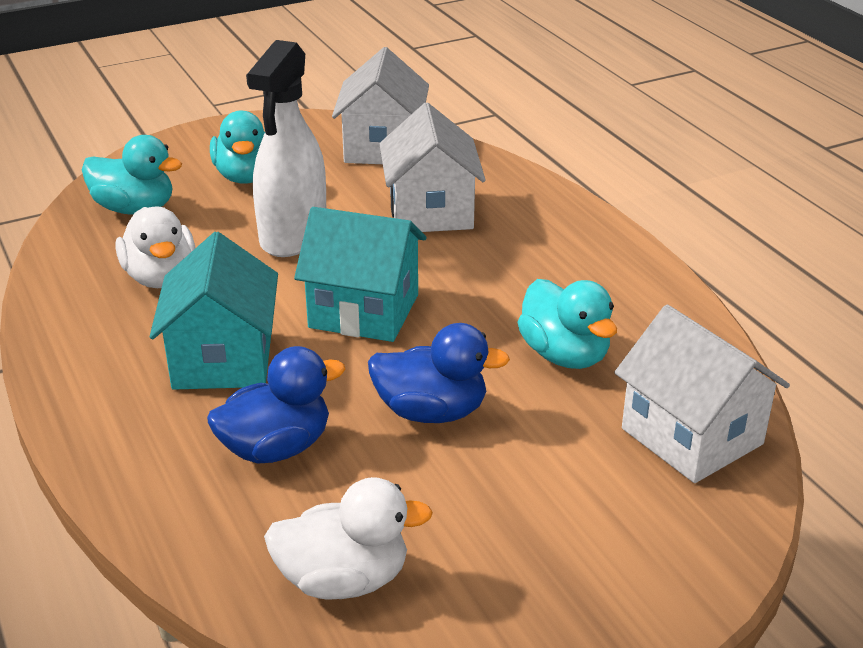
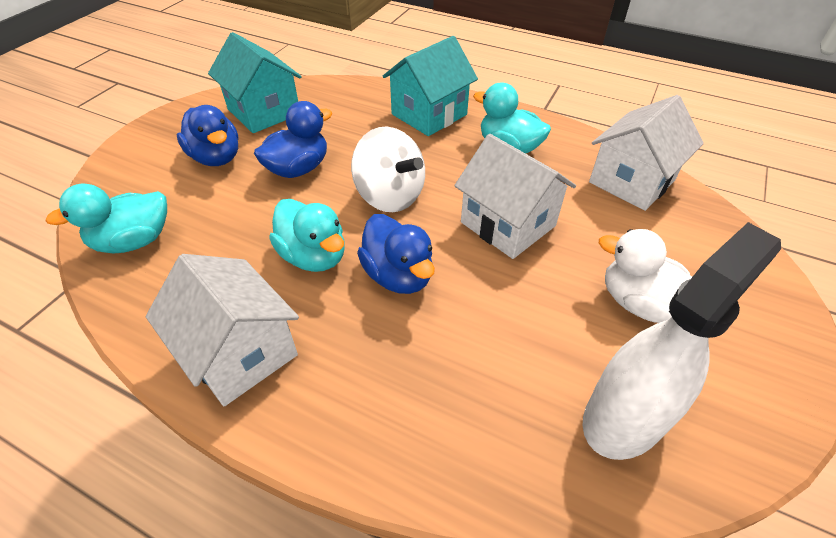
blue duck: 2 -> 3
white duck: 2 -> 1
white spinning top: 0 -> 1

